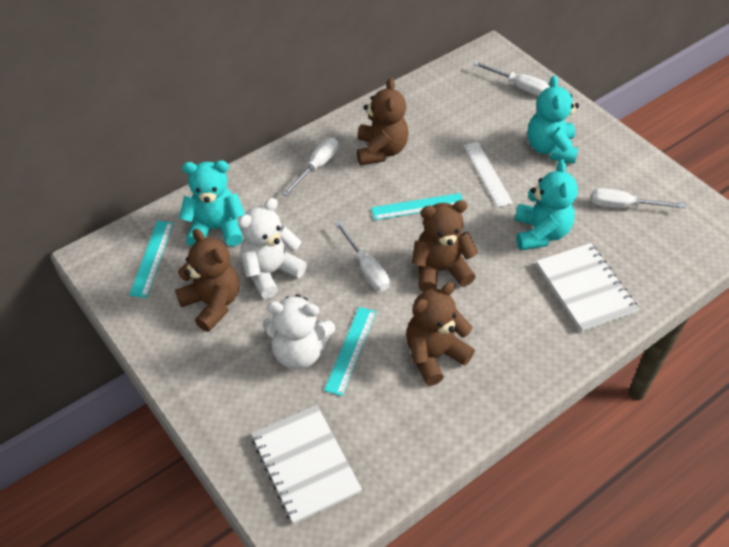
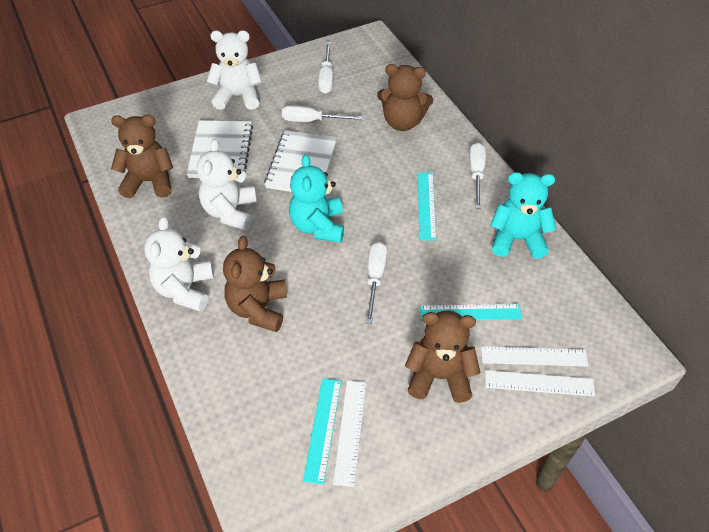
turquoise teddy bear: 3 -> 2
white ruler: 1 -> 3
white teddy bear: 2 -> 3

